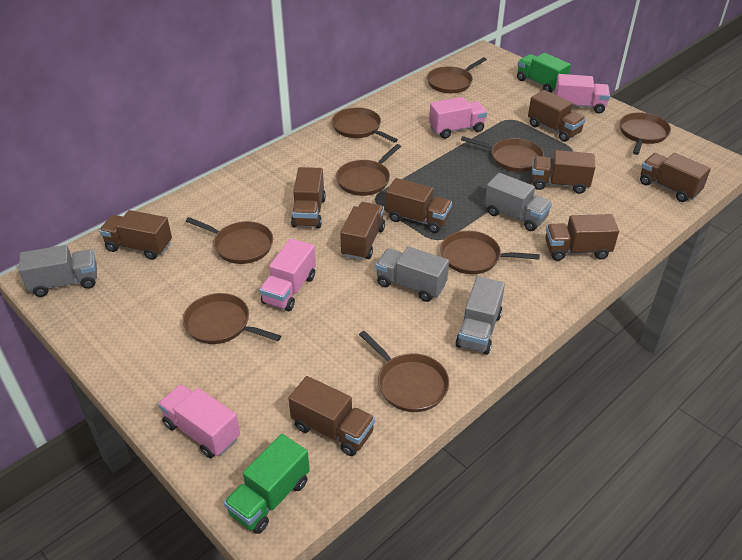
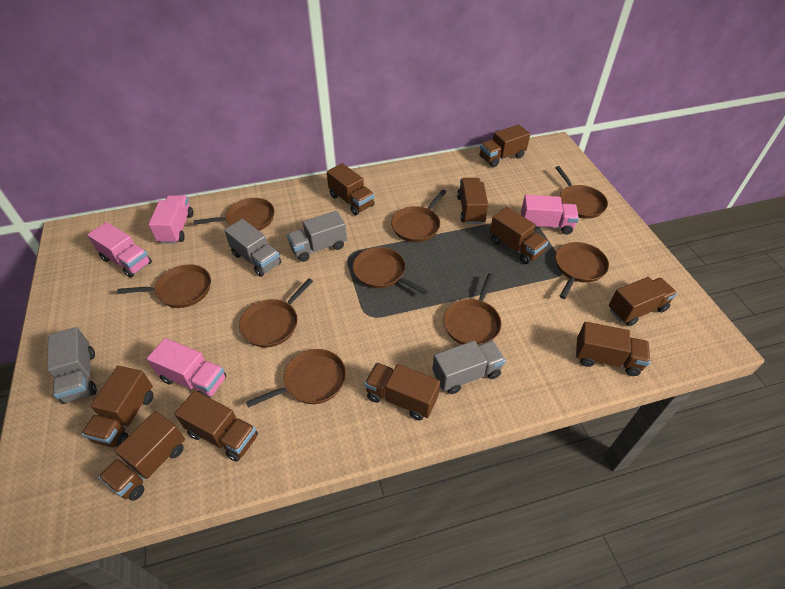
brown truck: 9 -> 10
green truck: 2 -> 0

